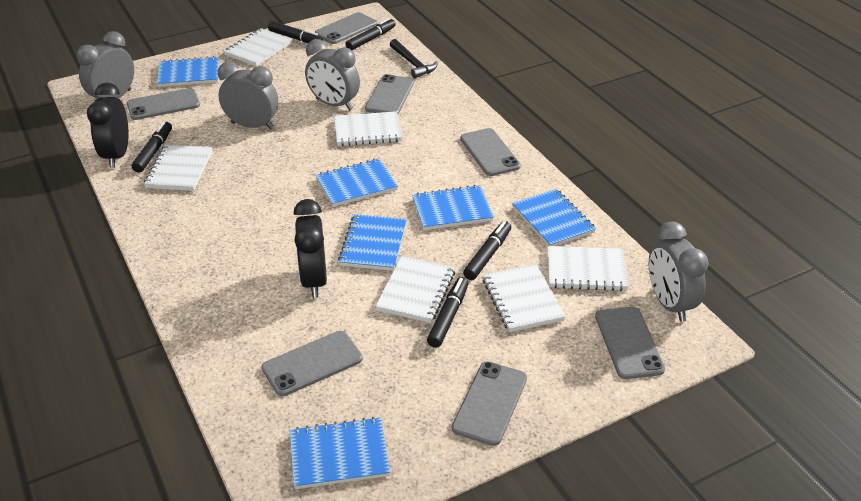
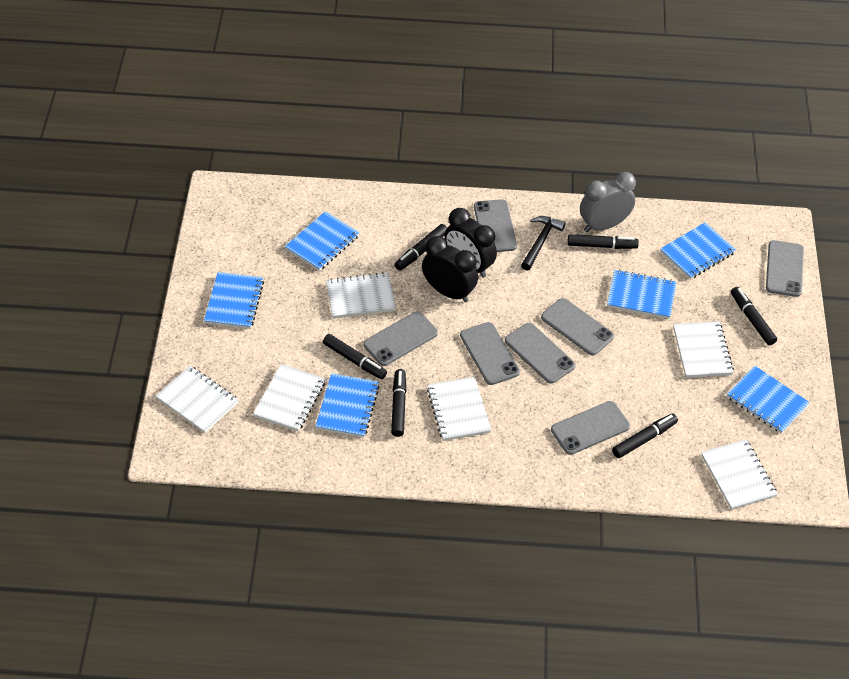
black marker: 5 -> 6
grey clock: 4 -> 1

